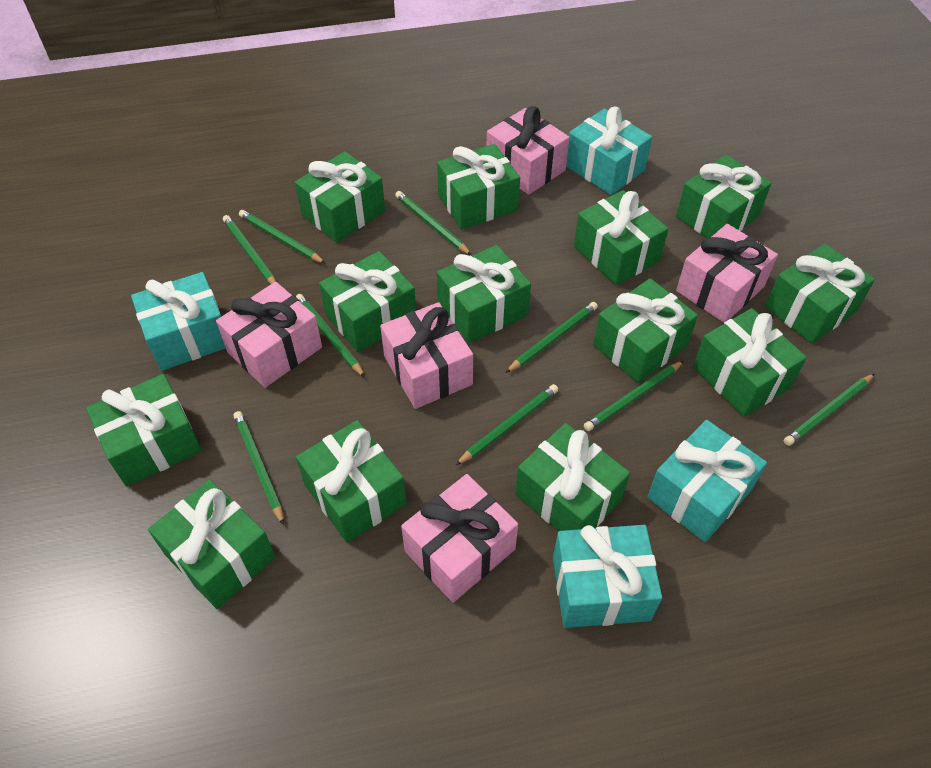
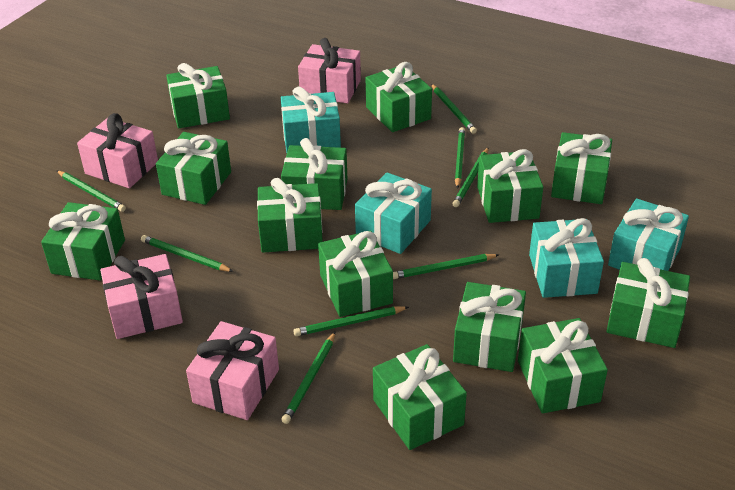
green pencil: 9 -> 8
pink gift: 5 -> 4

